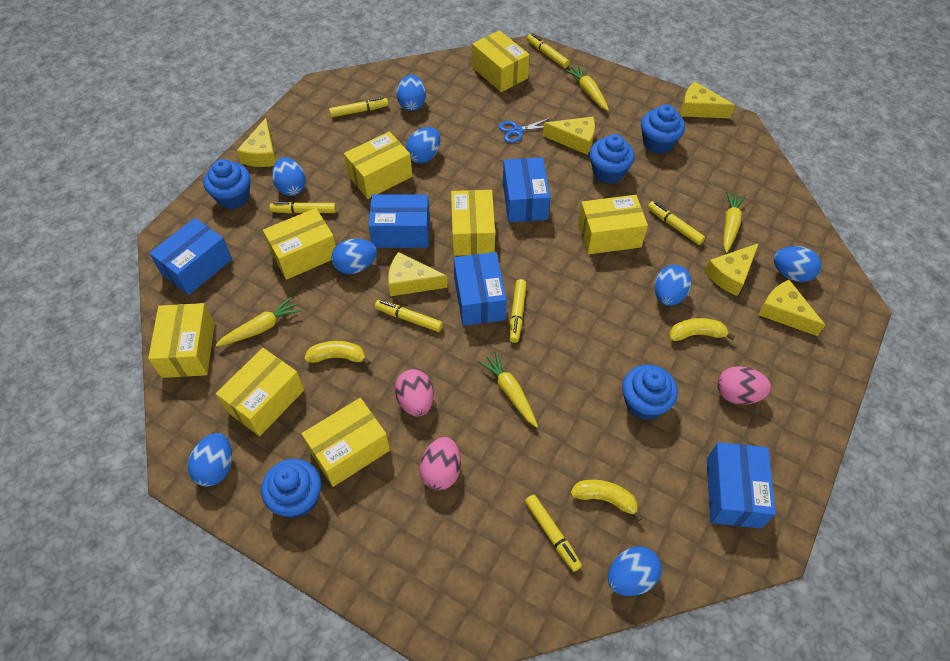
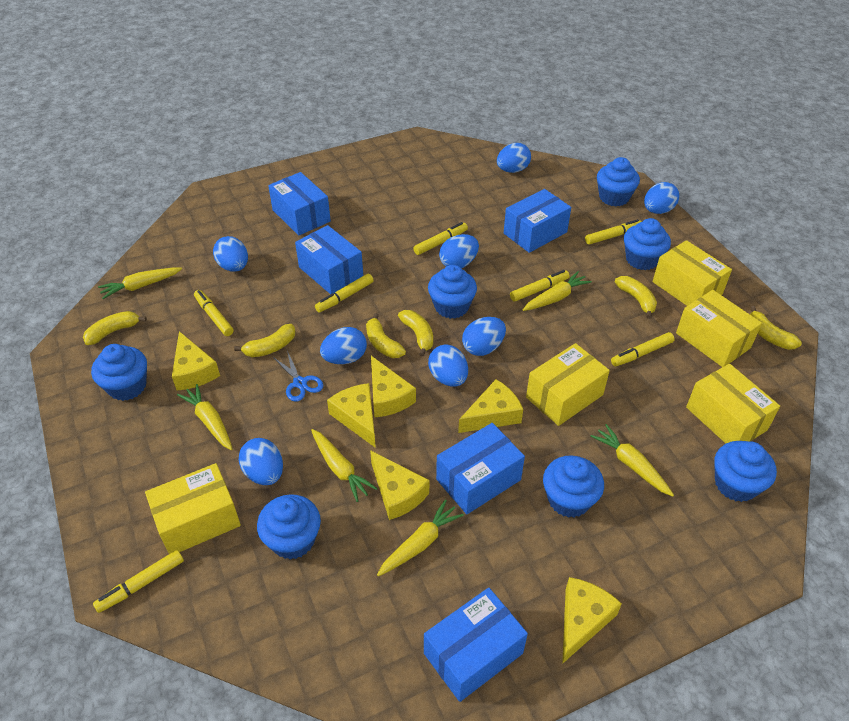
blue cupcake: 5 -> 7
pink egg: 3 -> 0
yellow banana: 3 -> 6
yellow box: 8 -> 5
yellow carrot: 4 -> 6

